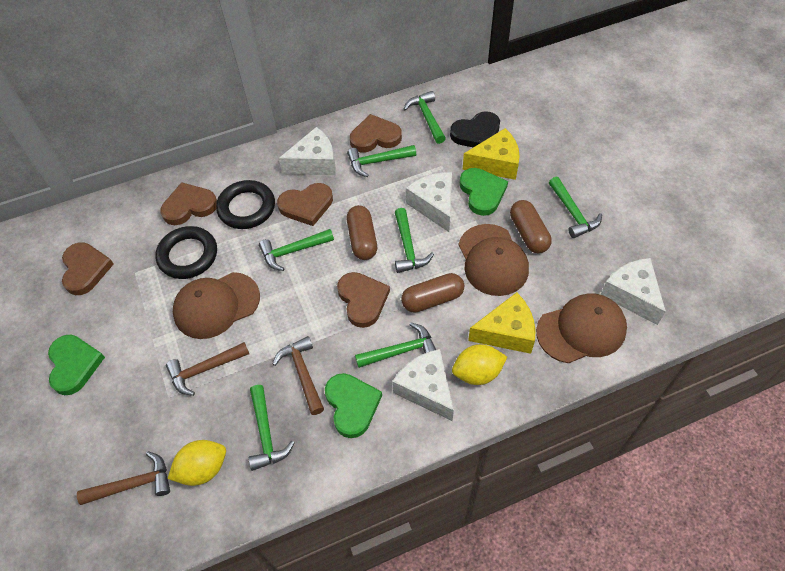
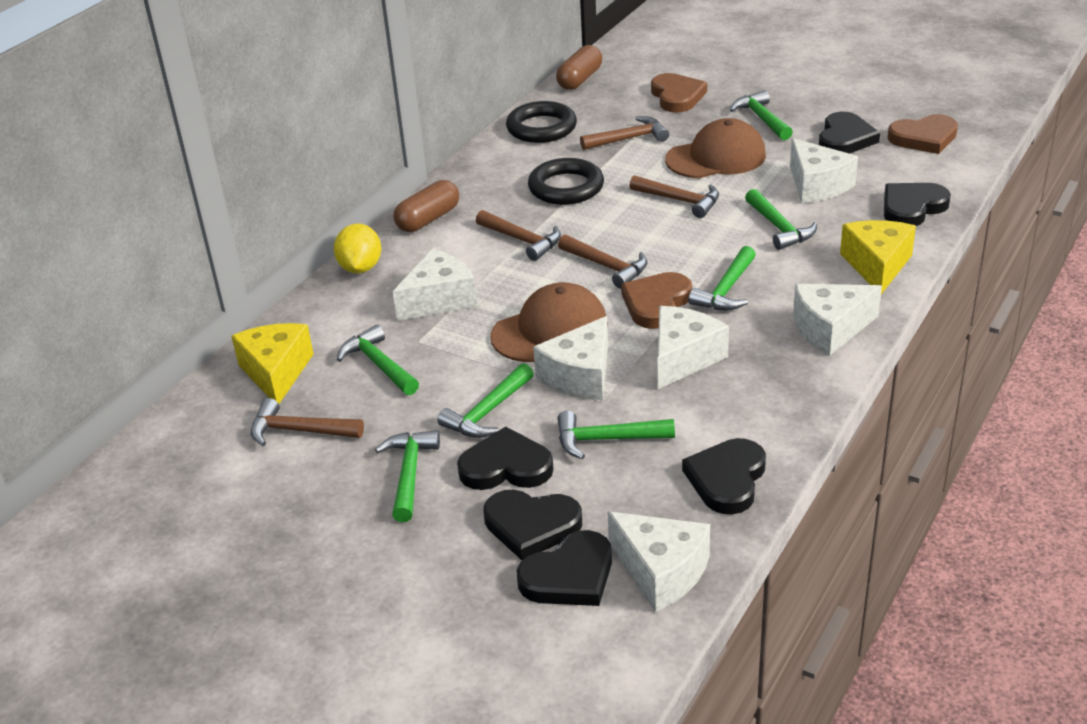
black heart: 1 -> 6
brown cap: 3 -> 2
brown capsule: 3 -> 2
brown hammer: 3 -> 5
brown heart: 5 -> 3
green heart: 3 -> 0
white cheese: 4 -> 6
yellow lemon: 2 -> 1

